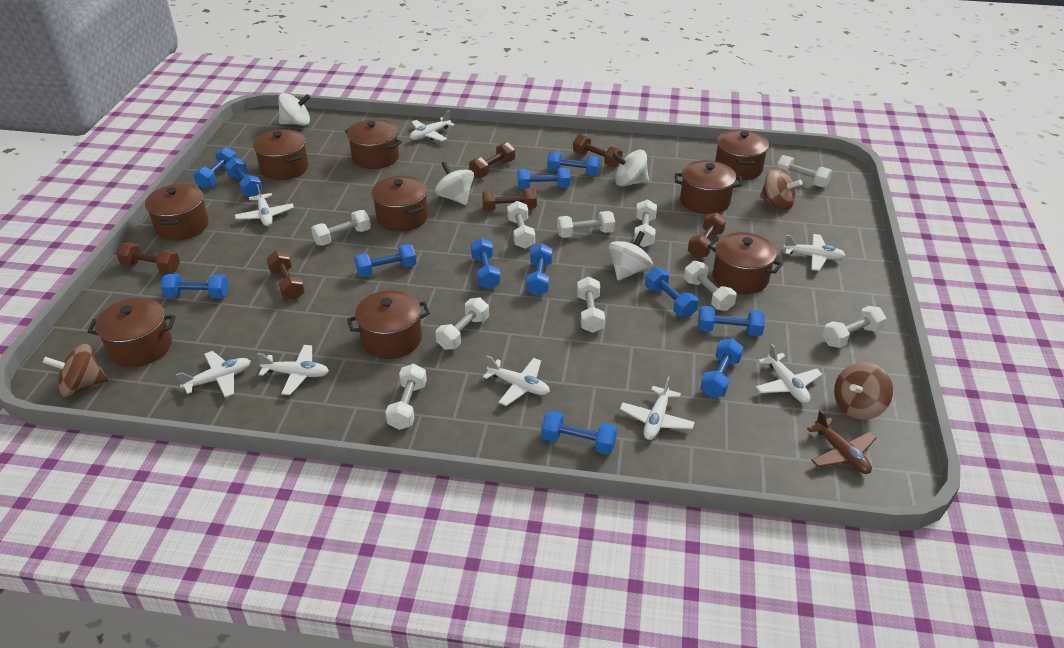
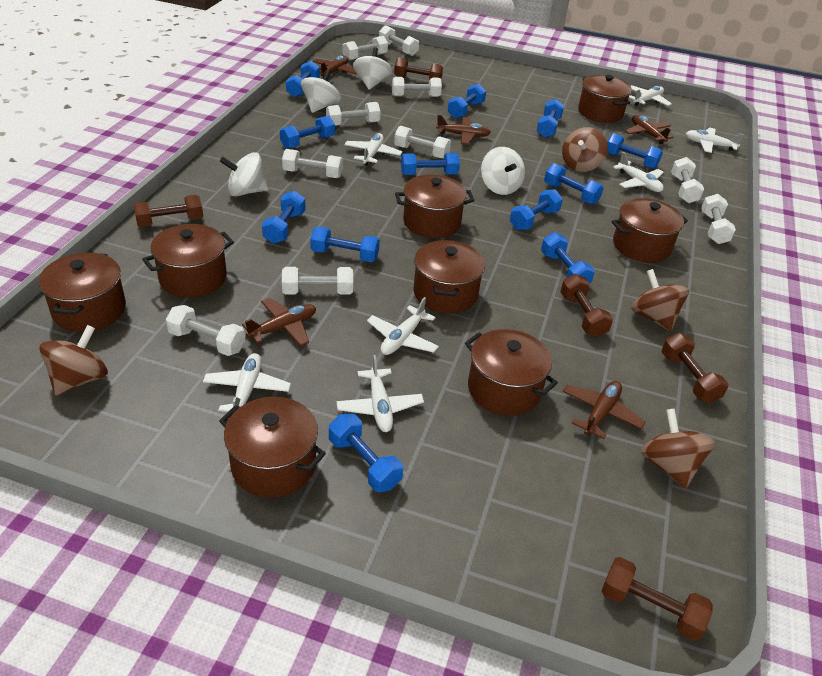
brown dumbbell: 6 -> 5
brown plane: 1 -> 5
brown pot: 9 -> 8
brown spinning top: 3 -> 4
white plane: 8 -> 7

